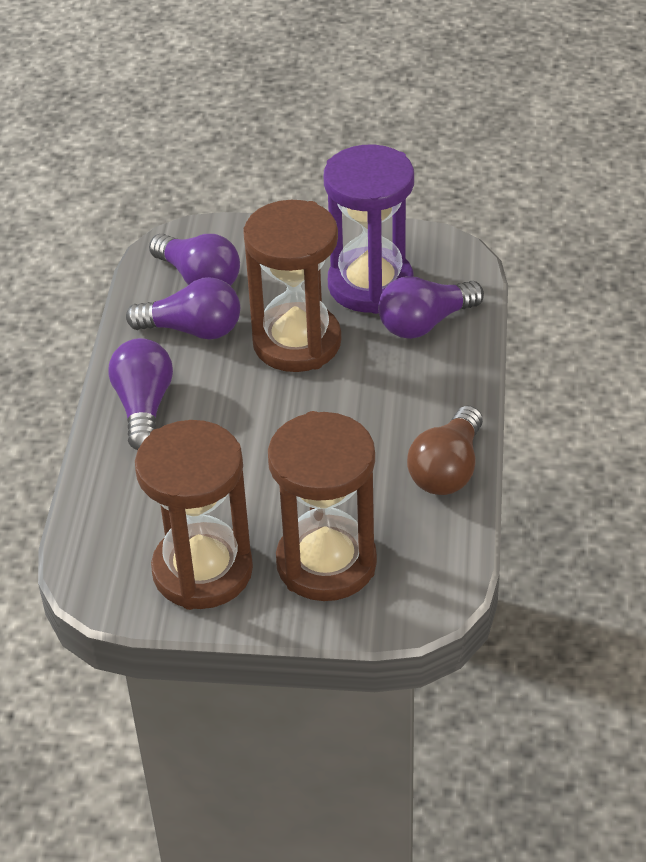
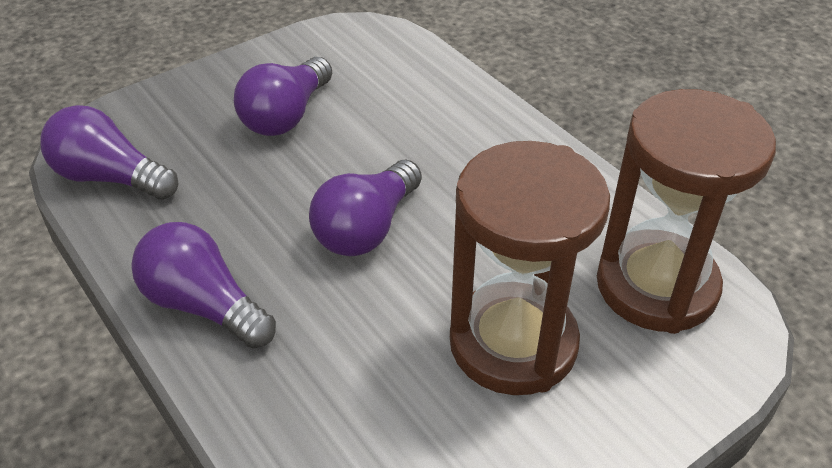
brown hourglass: 3 -> 2
brown light bulb: 1 -> 0
purple hourglass: 1 -> 0

